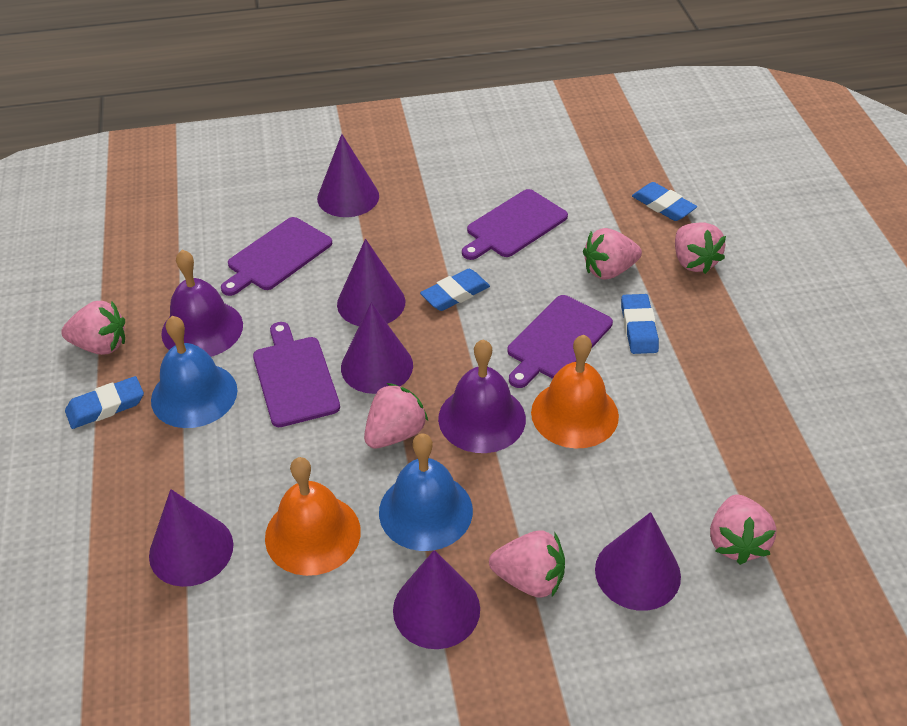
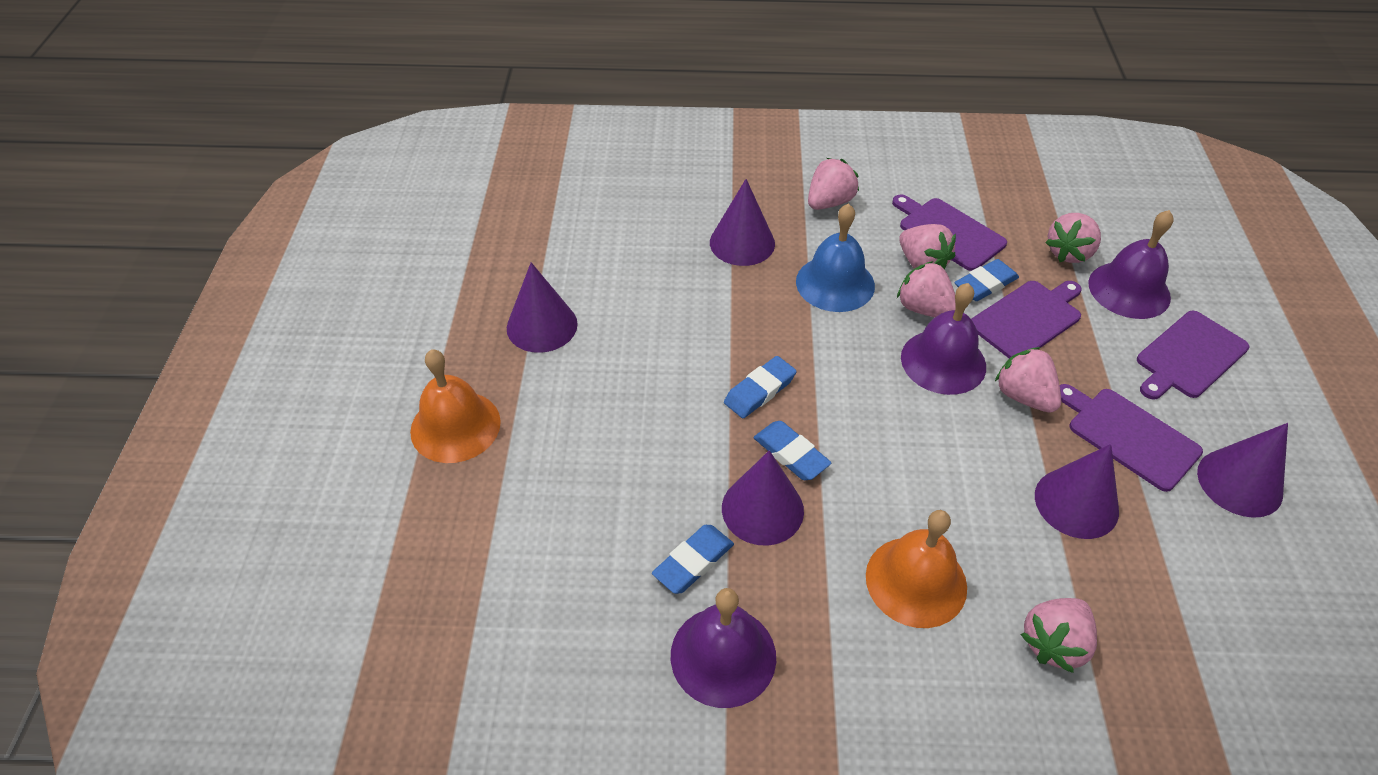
blue bell: 2 -> 1
purple bell: 2 -> 3
purple cone: 6 -> 5

